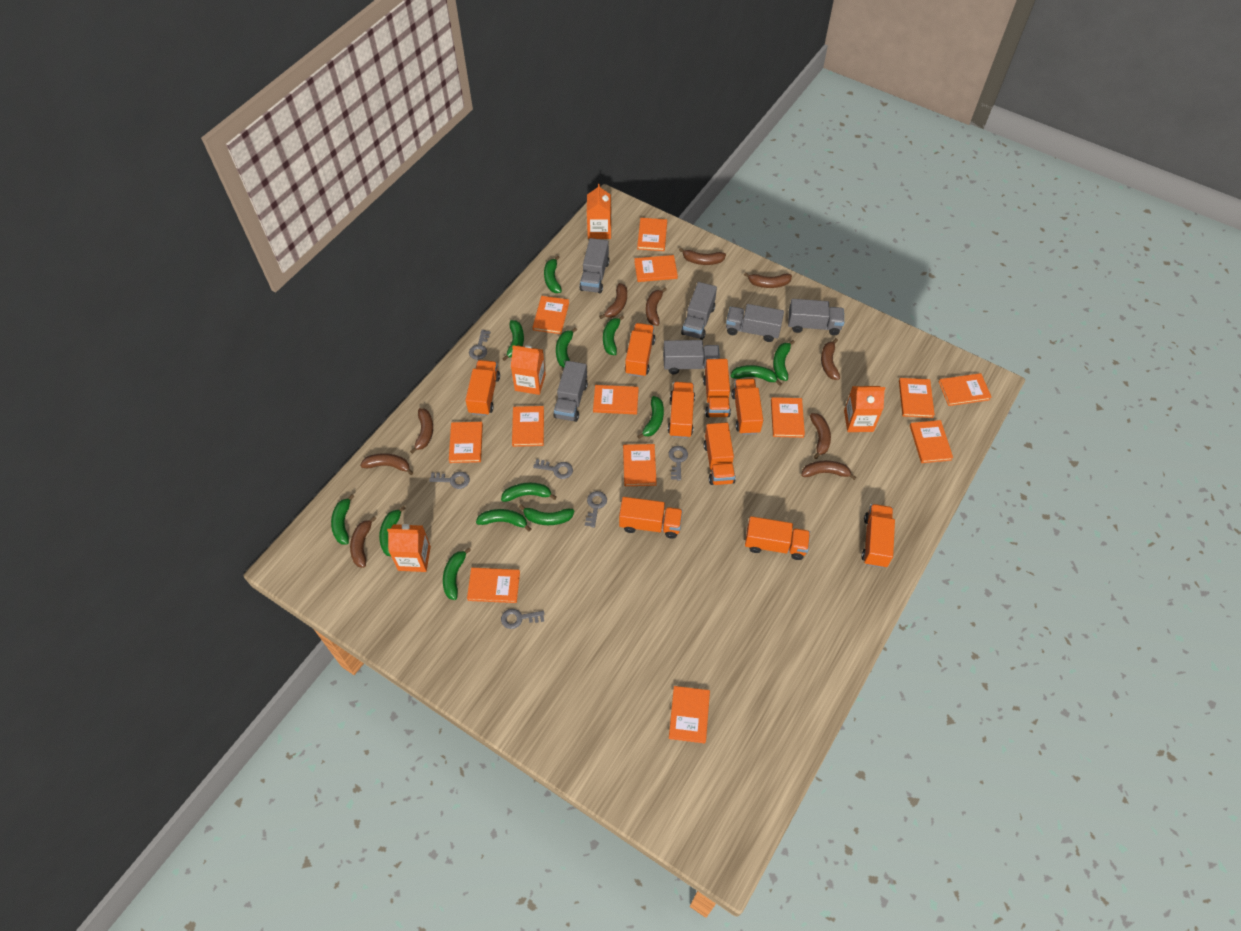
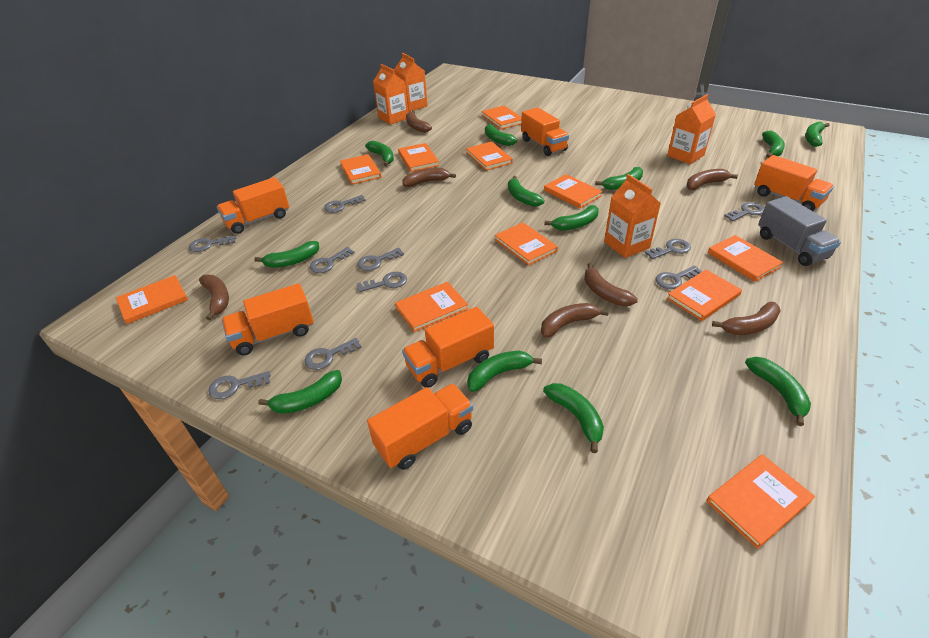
brown banana: 10 -> 7
green banana: 13 -> 12
grey key: 6 -> 10
grey truck: 6 -> 1
orange book: 13 -> 11
orange truck: 9 -> 6

